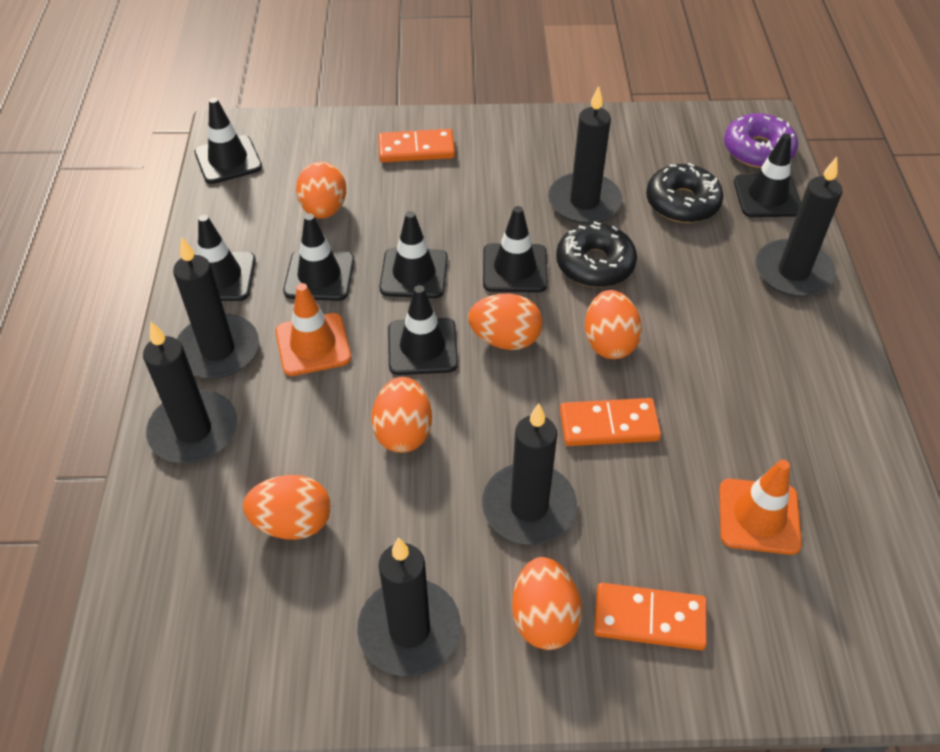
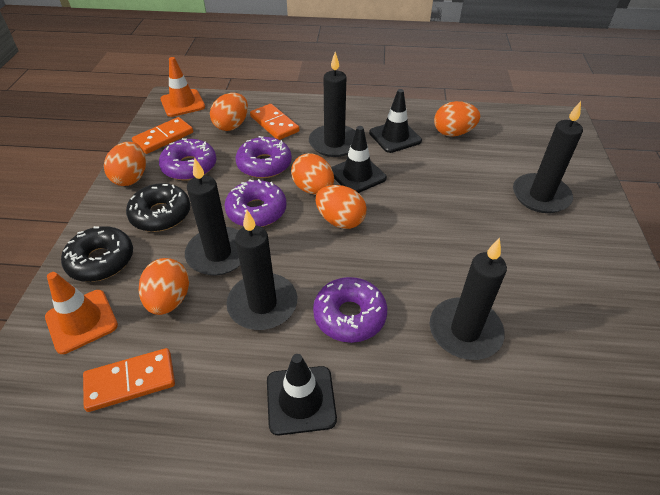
black candle: 6 -> 5
black traffic cone: 7 -> 3
purple donut: 1 -> 4

